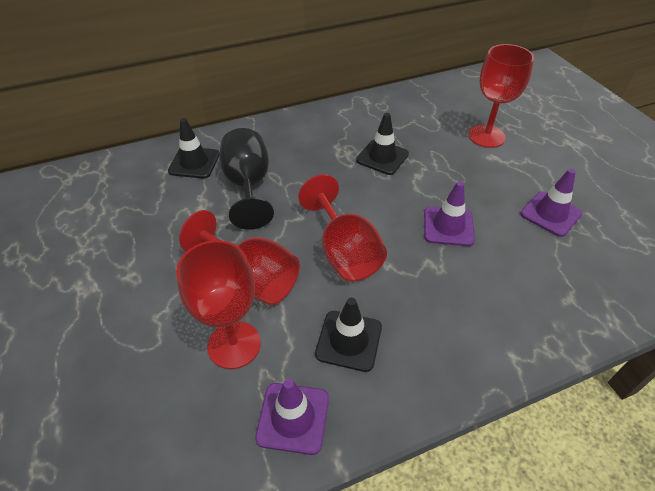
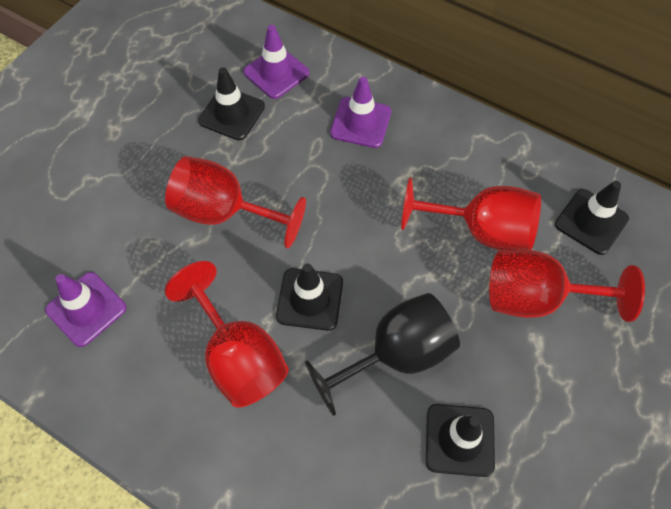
black traffic cone: 3 -> 4

